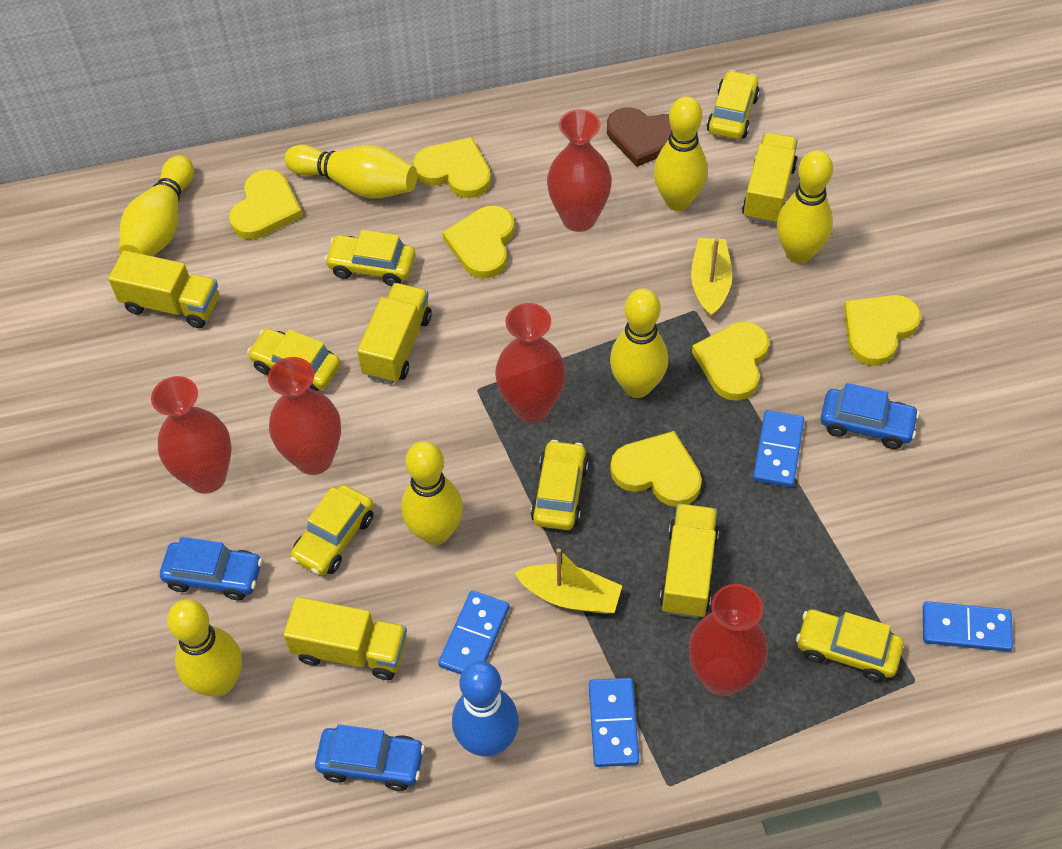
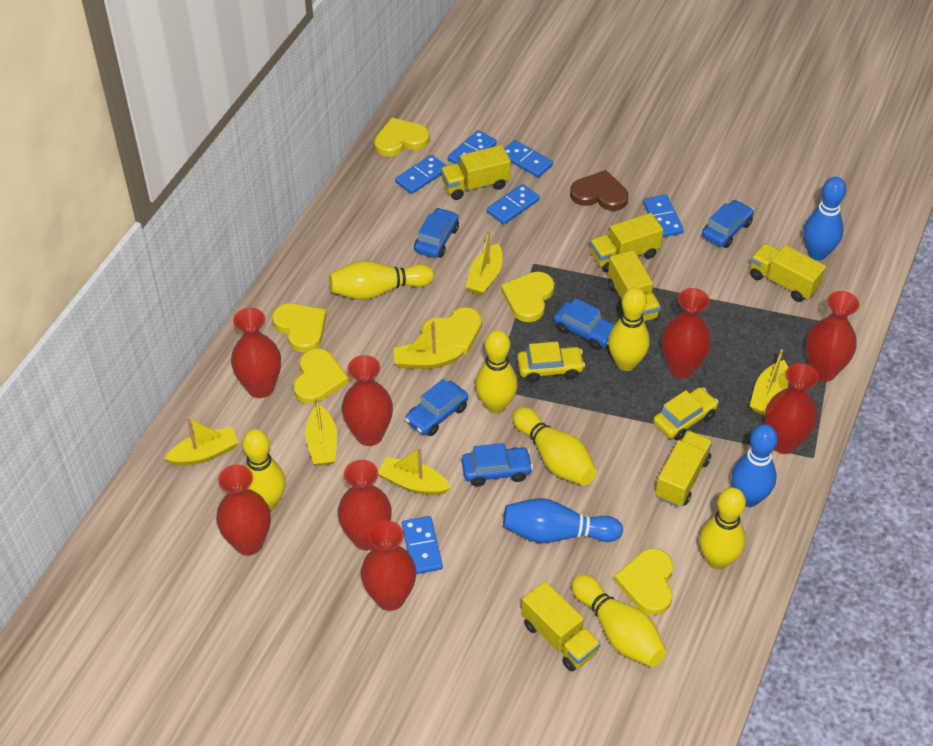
blue bowling pin: 1 -> 3
blue car: 3 -> 5
blue domino: 4 -> 6
red vase: 5 -> 8
yellow boat: 2 -> 6
yellow car: 6 -> 2
yellow truck: 5 -> 6

